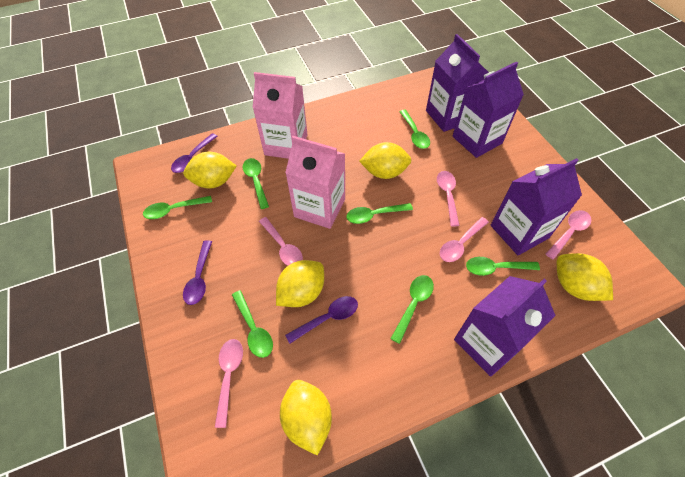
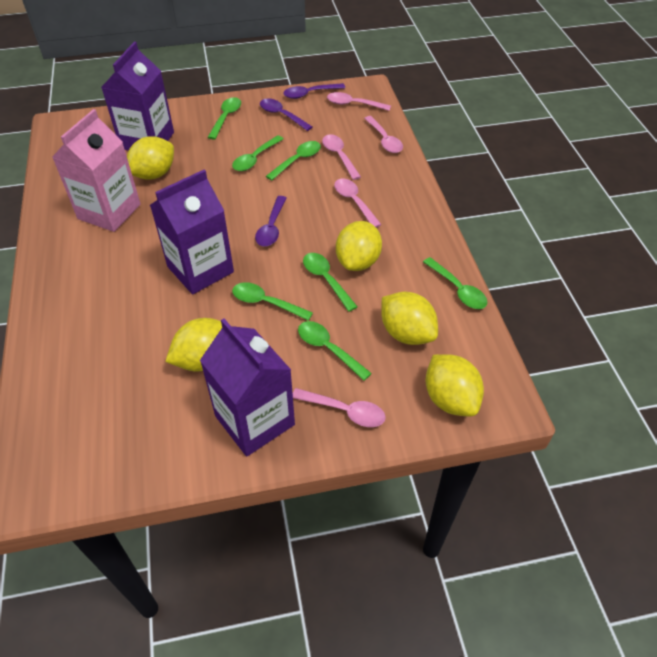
pink carton: 2 -> 1
purple carton: 4 -> 3

